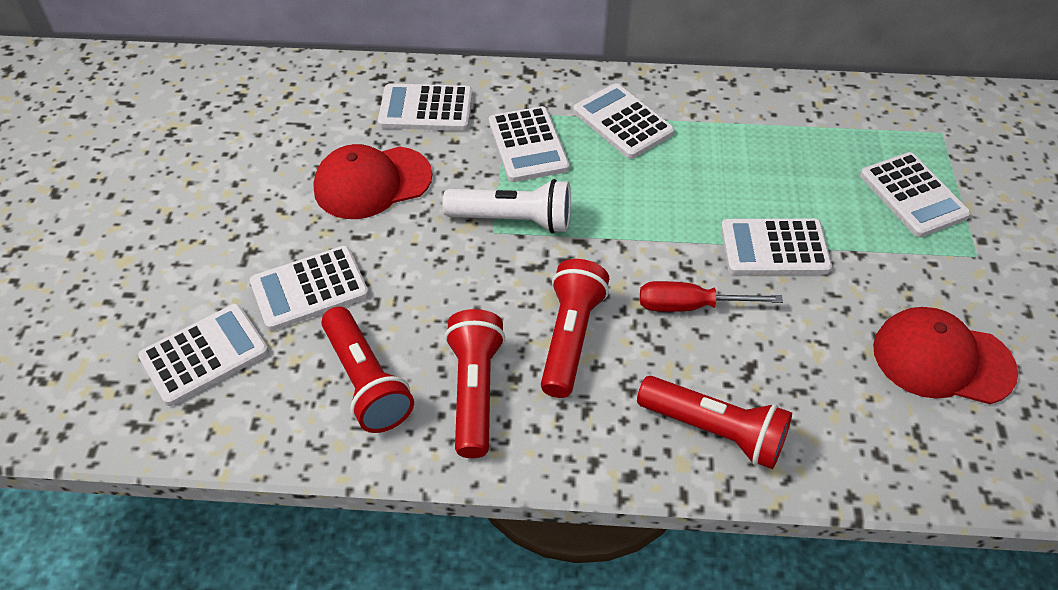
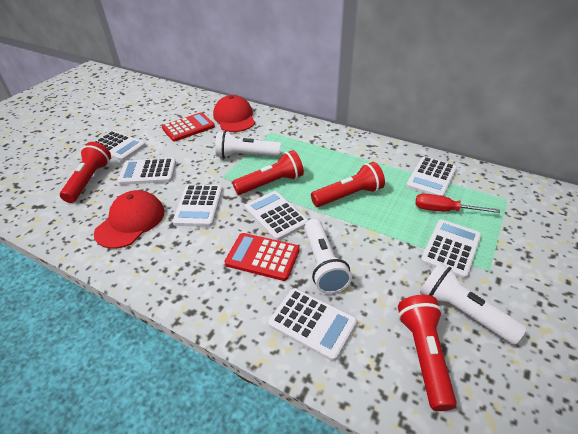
red calculator: 0 -> 2
white flashlight: 1 -> 3

